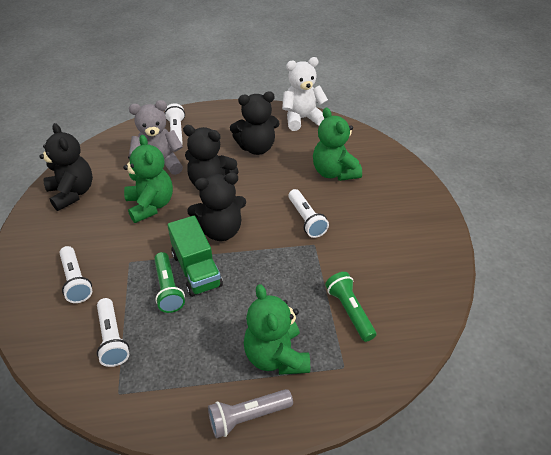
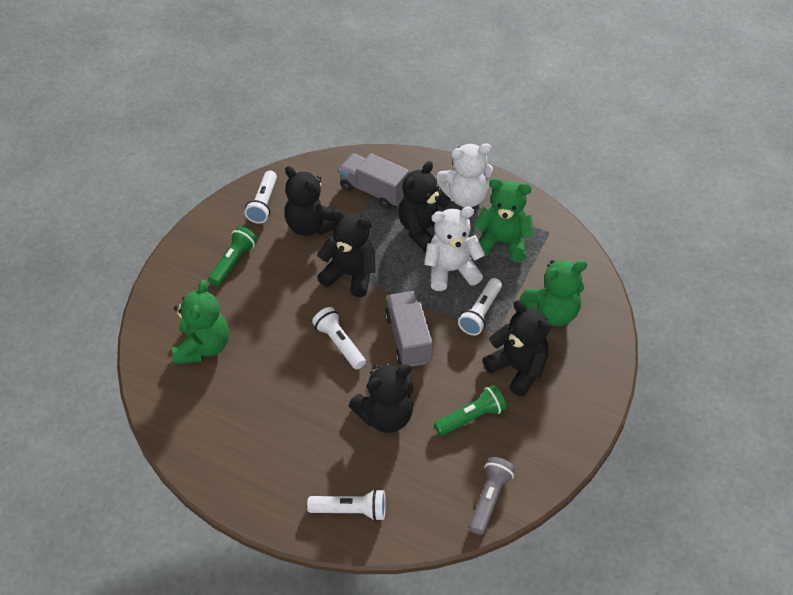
black teddy bear: 4 -> 5
green truck: 1 -> 0
grey teddy bear: 1 -> 0
grey truck: 0 -> 2
white teddy bear: 1 -> 2

